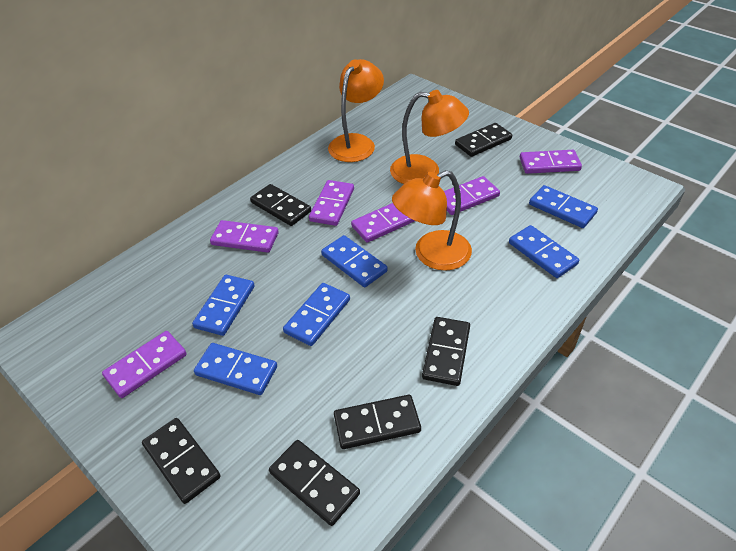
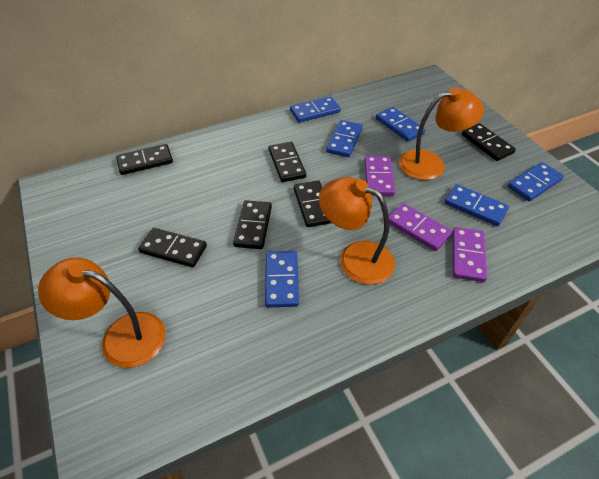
purple domino: 6 -> 3

